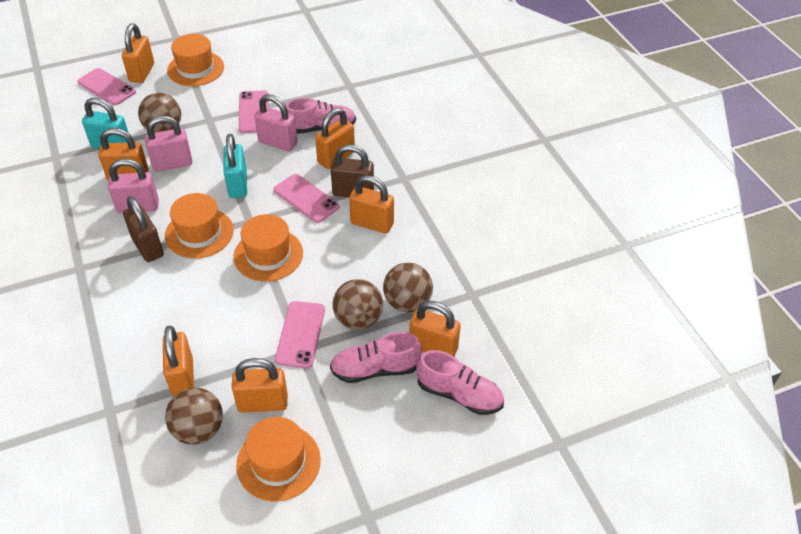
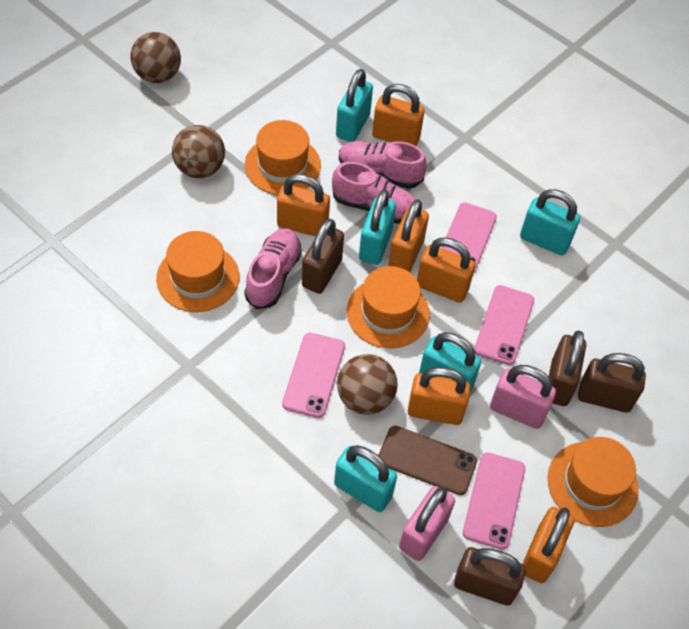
brown ball: 4 -> 3
brown padlock: 2 -> 4
brown phone: 0 -> 1
orange padlock: 7 -> 6
pink padlock: 3 -> 2
turquoise padlock: 2 -> 5

